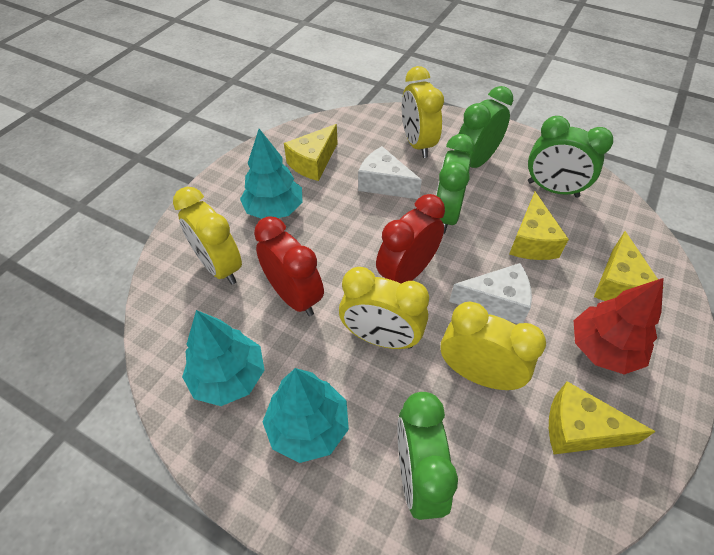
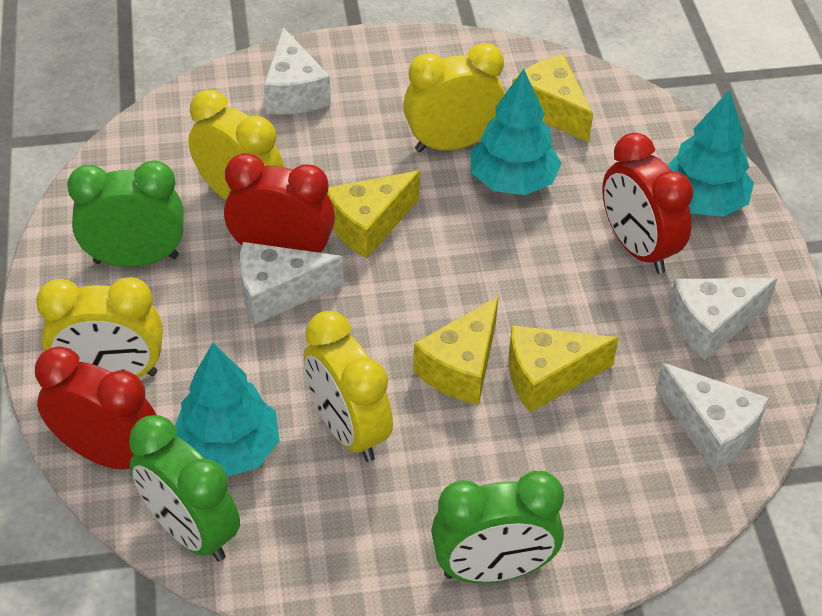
green clock: 4 -> 3
red clock: 2 -> 3
red tree: 1 -> 0
white cheese: 2 -> 4

